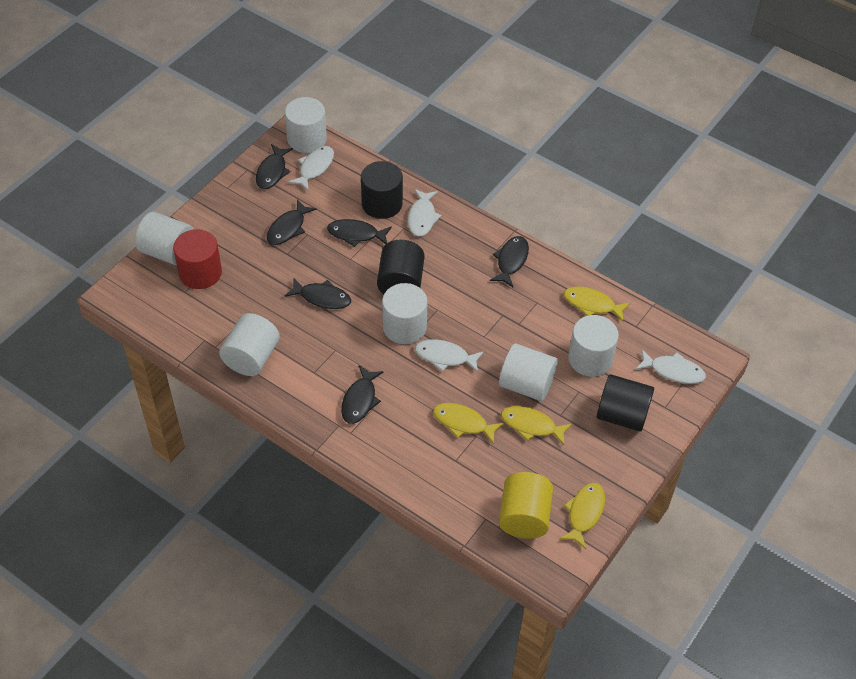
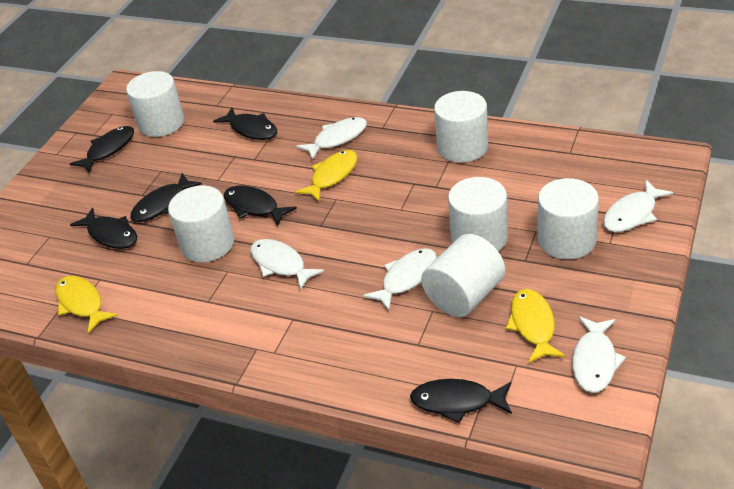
black cylinder: 3 -> 0
red cylinder: 1 -> 0
white fish: 4 -> 5
yellow cylinder: 1 -> 0
yellow fish: 4 -> 3

